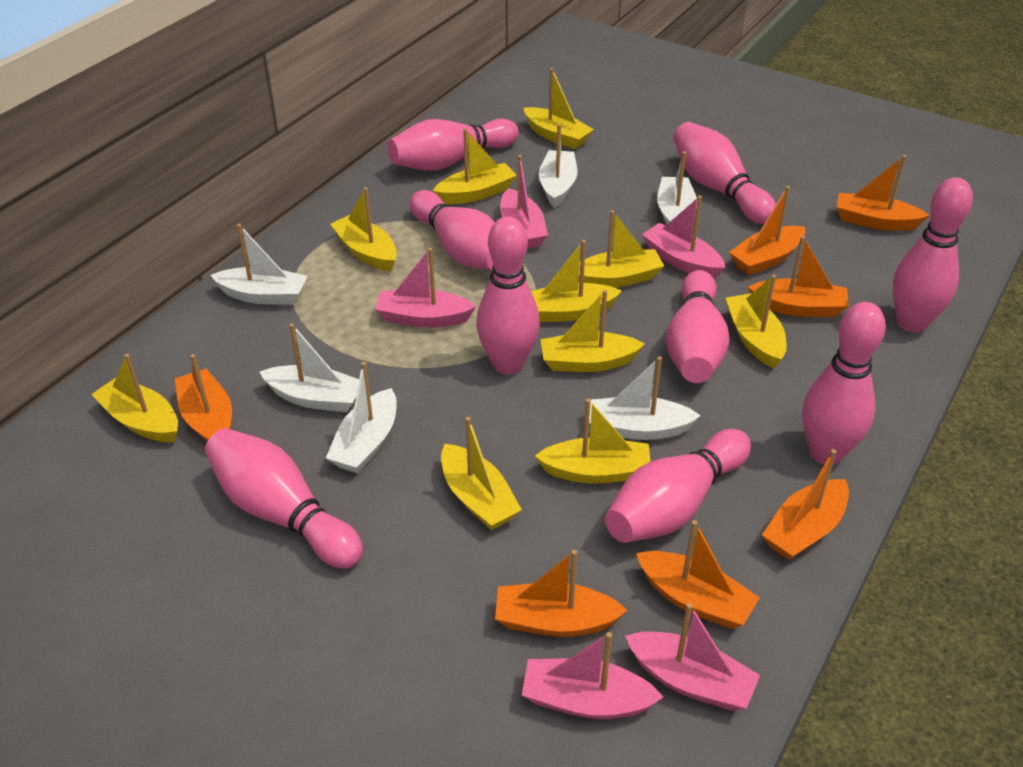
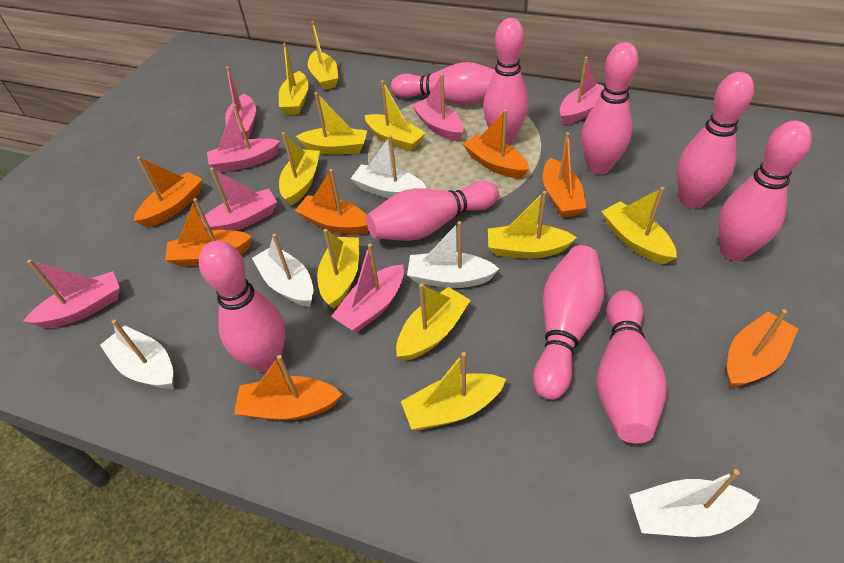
pink boat: 5 -> 7
white boat: 6 -> 5

